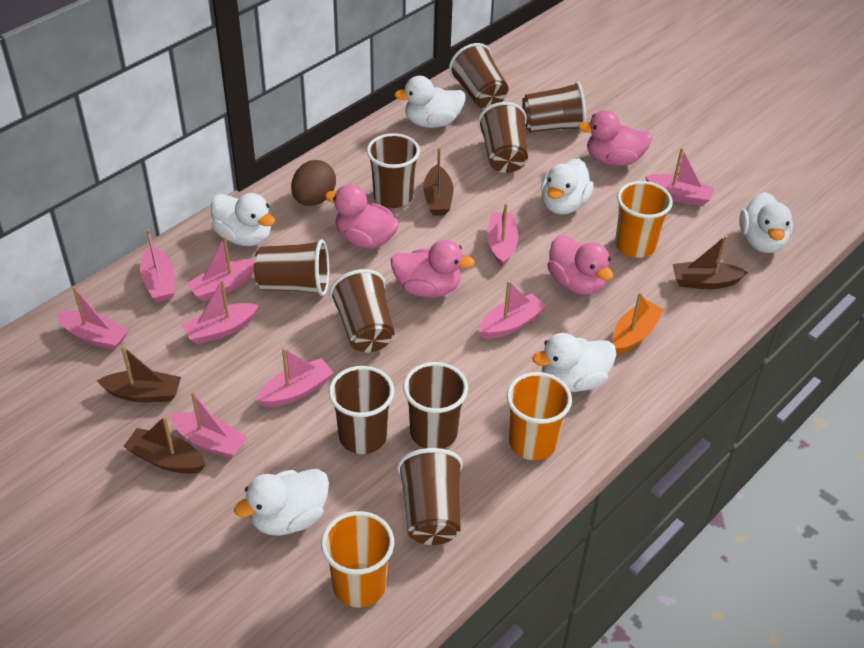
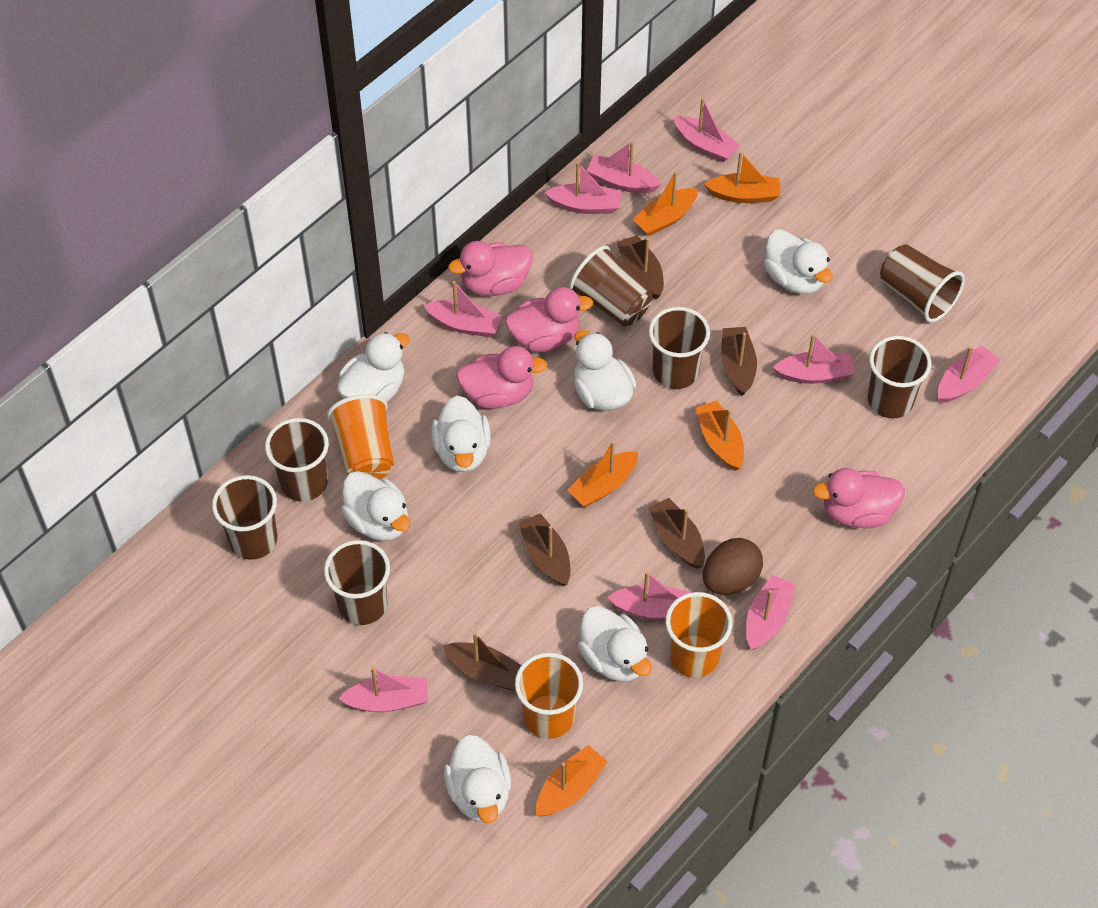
brown boat: 4 -> 5
brown cup: 9 -> 7
orange boat: 1 -> 5
white duck: 6 -> 7

